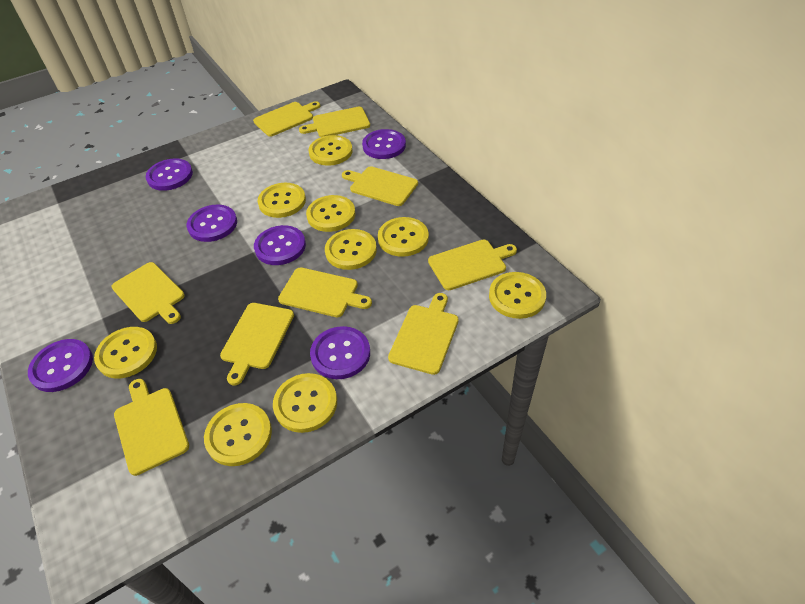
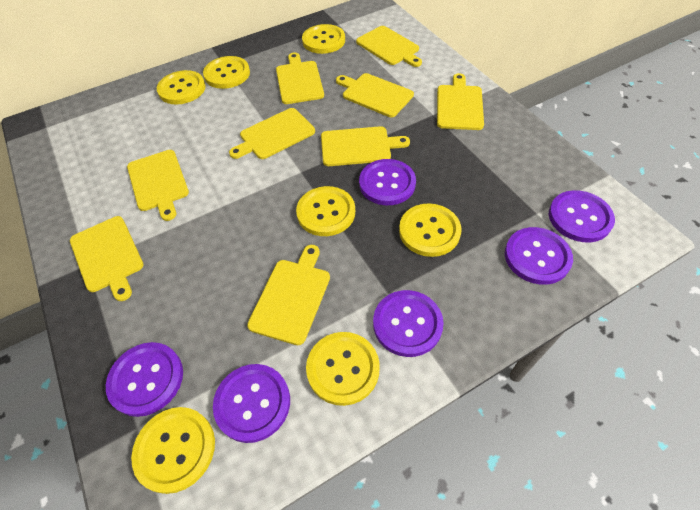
yellow button: 9 -> 7

